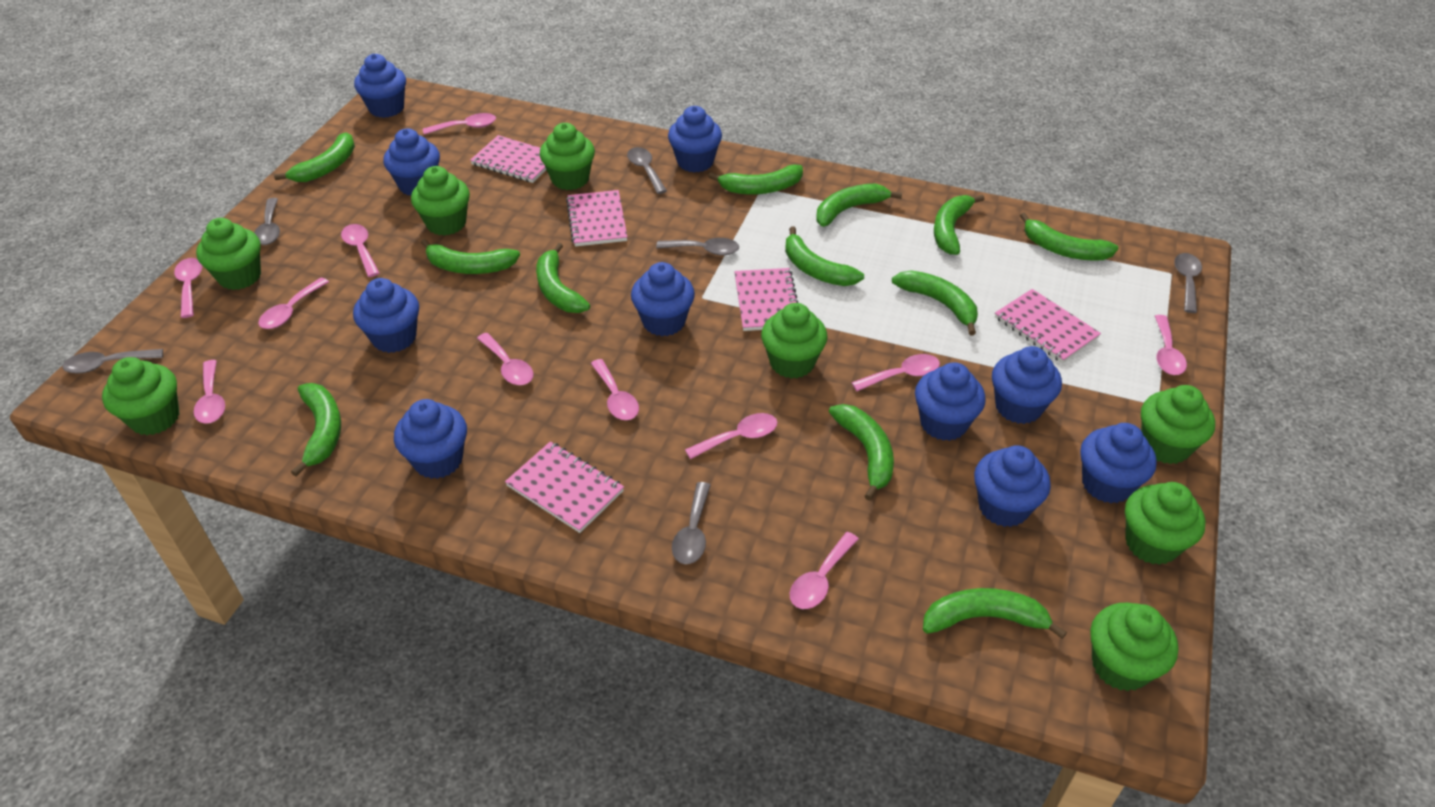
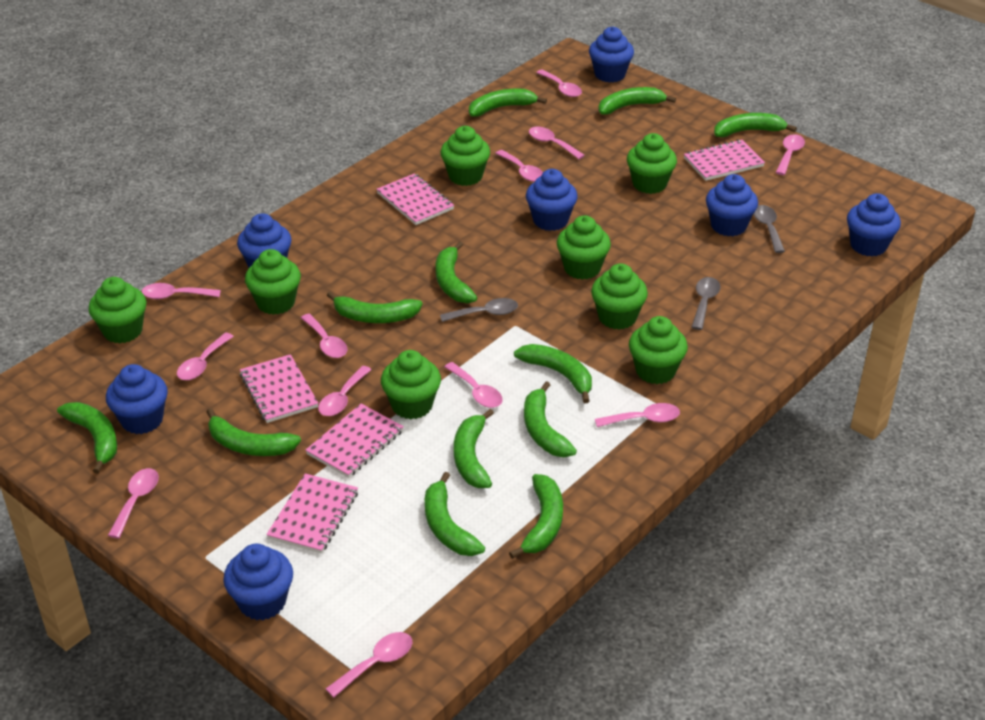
blue cupcake: 10 -> 7
grey spoon: 6 -> 3
pink spoon: 11 -> 12

